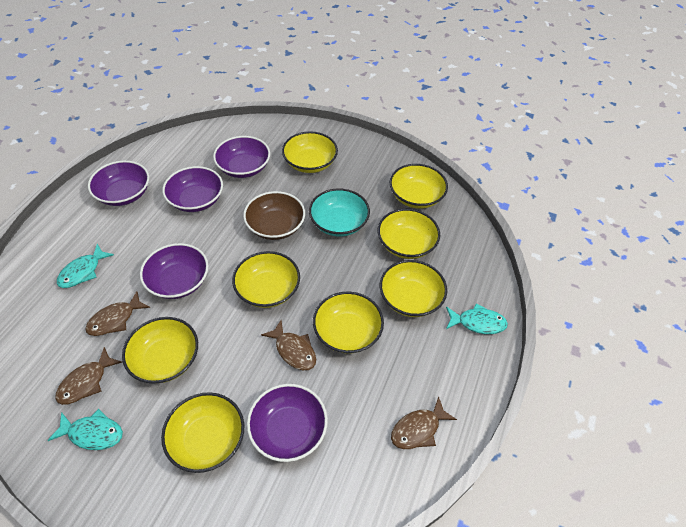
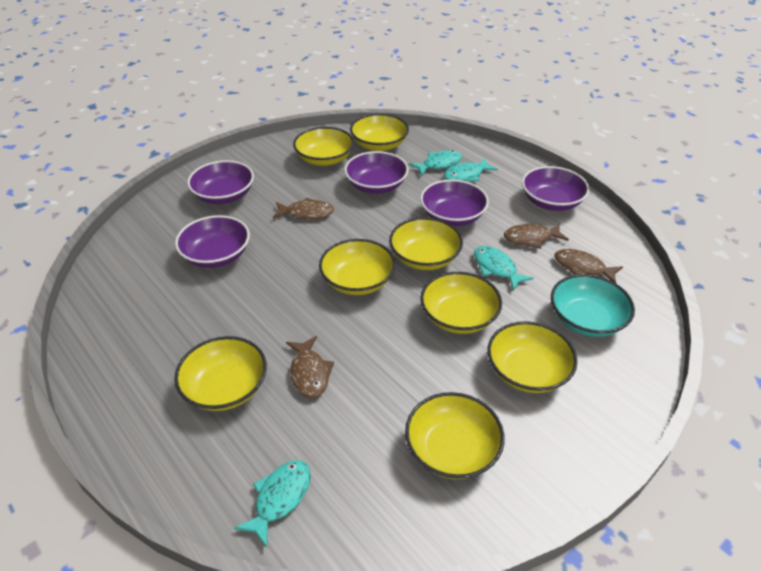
brown bowl: 1 -> 0
turquoise fish: 3 -> 4

